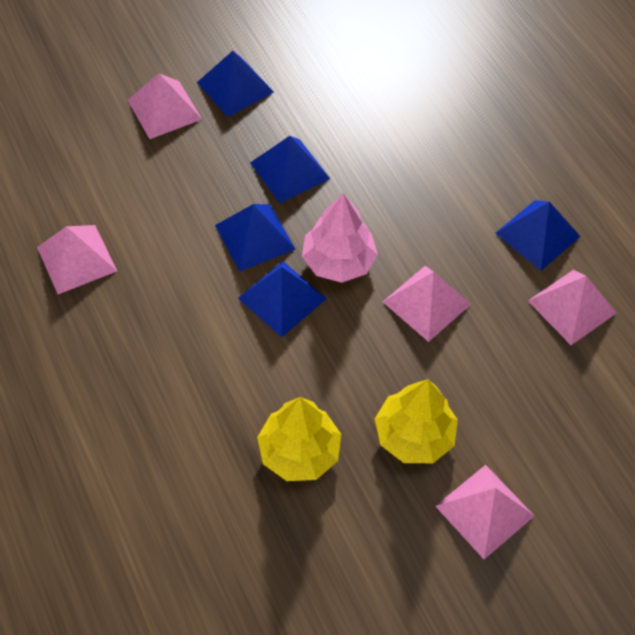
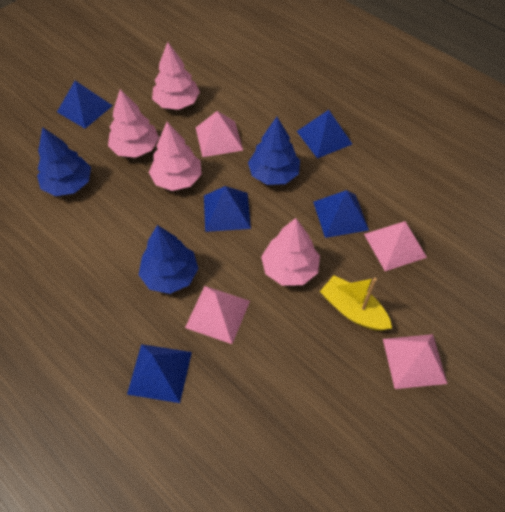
blue tree: 0 -> 3
pink pyramid: 5 -> 4
pink tree: 1 -> 4
yellow boat: 0 -> 1
yellow tree: 2 -> 0

